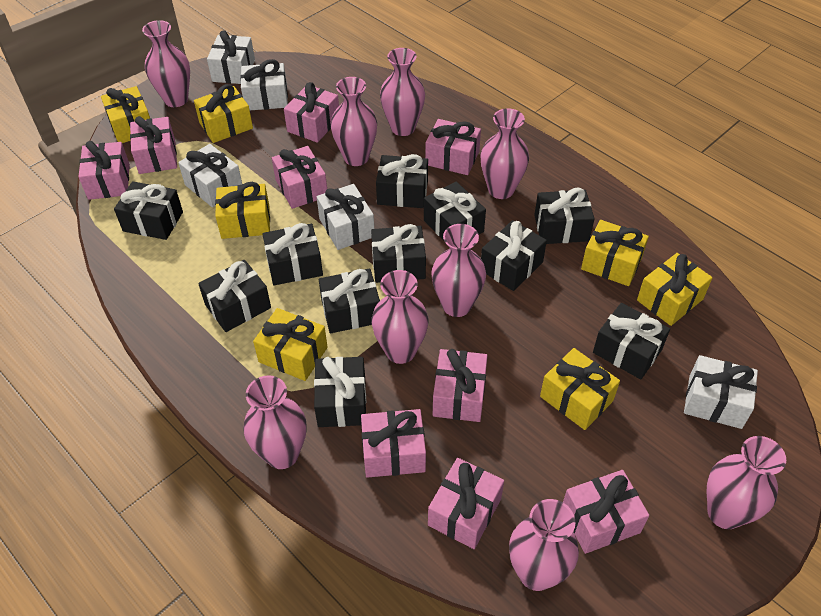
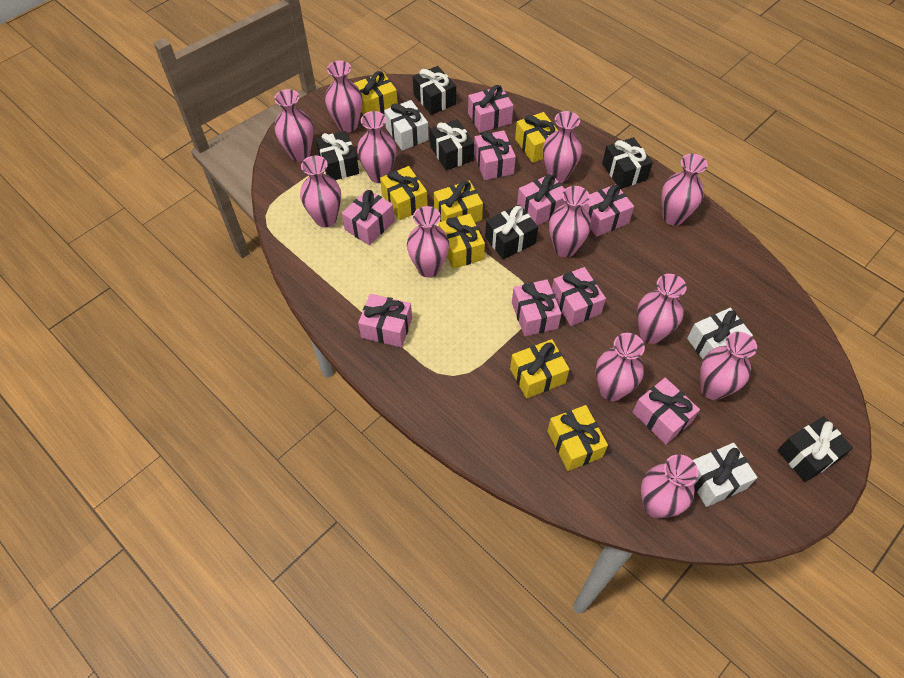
black gift: 11 -> 6
pink vase: 9 -> 12
white gift: 5 -> 3

